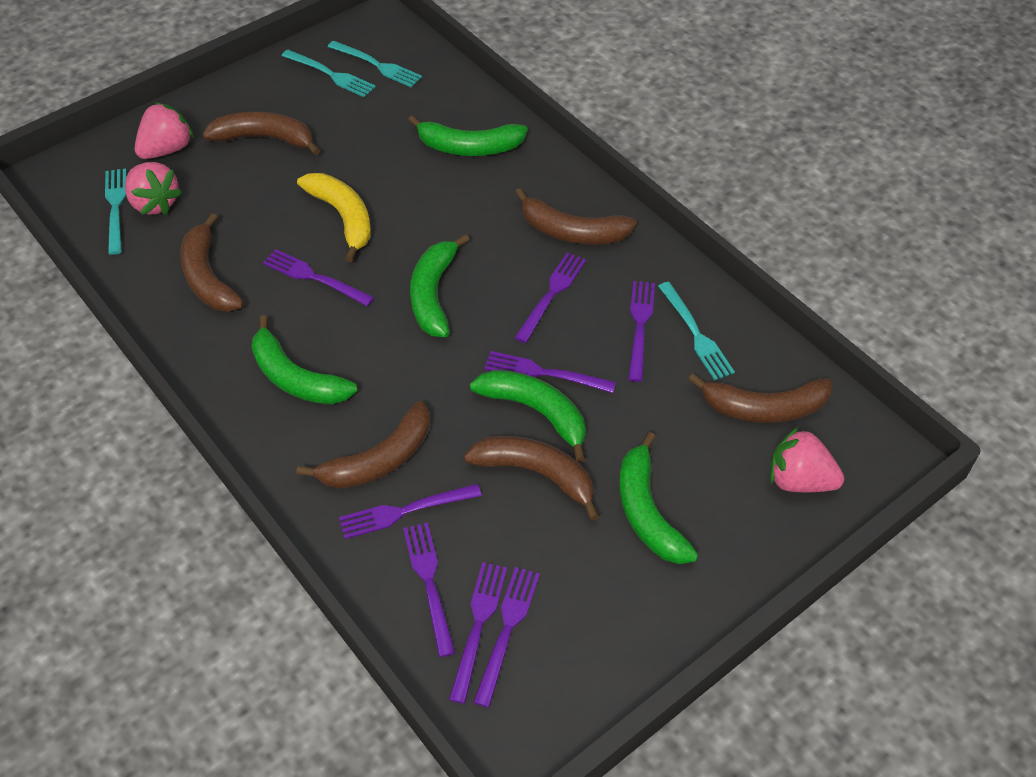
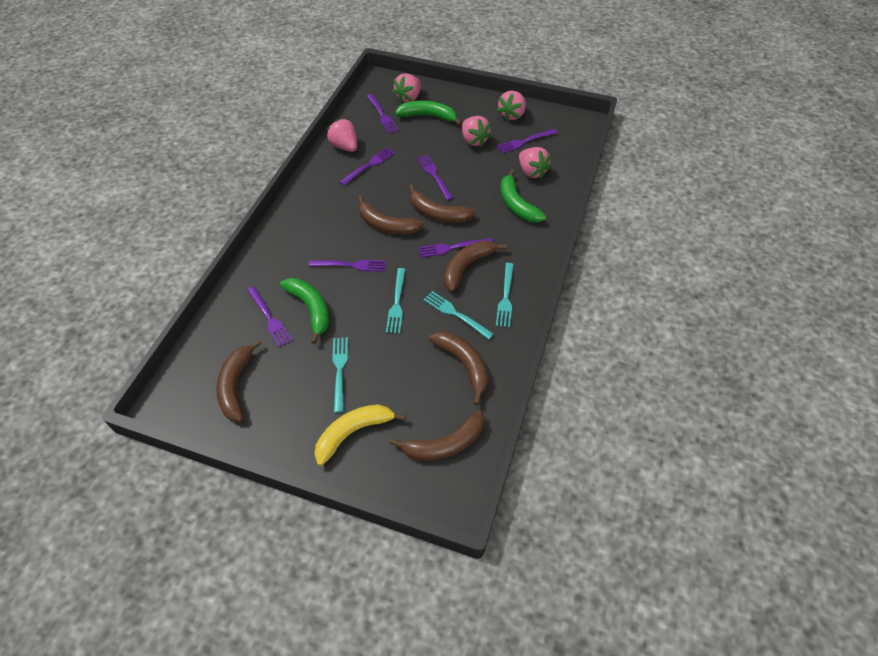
green banana: 5 -> 3
pink strawberry: 3 -> 5
purple fork: 8 -> 7

